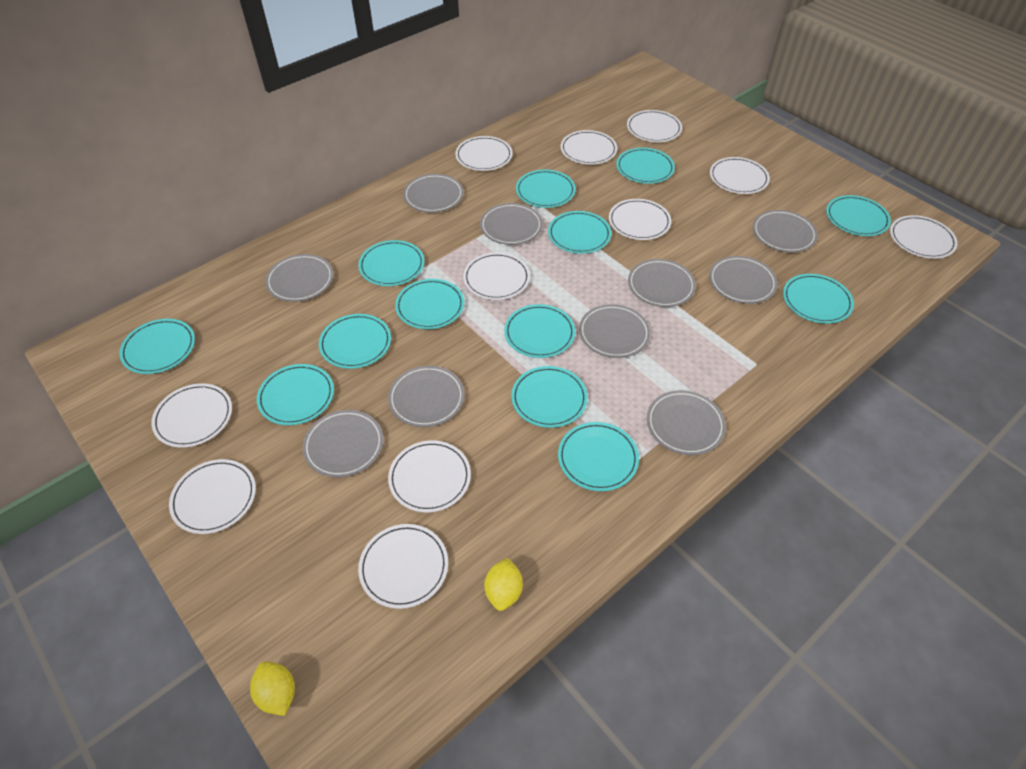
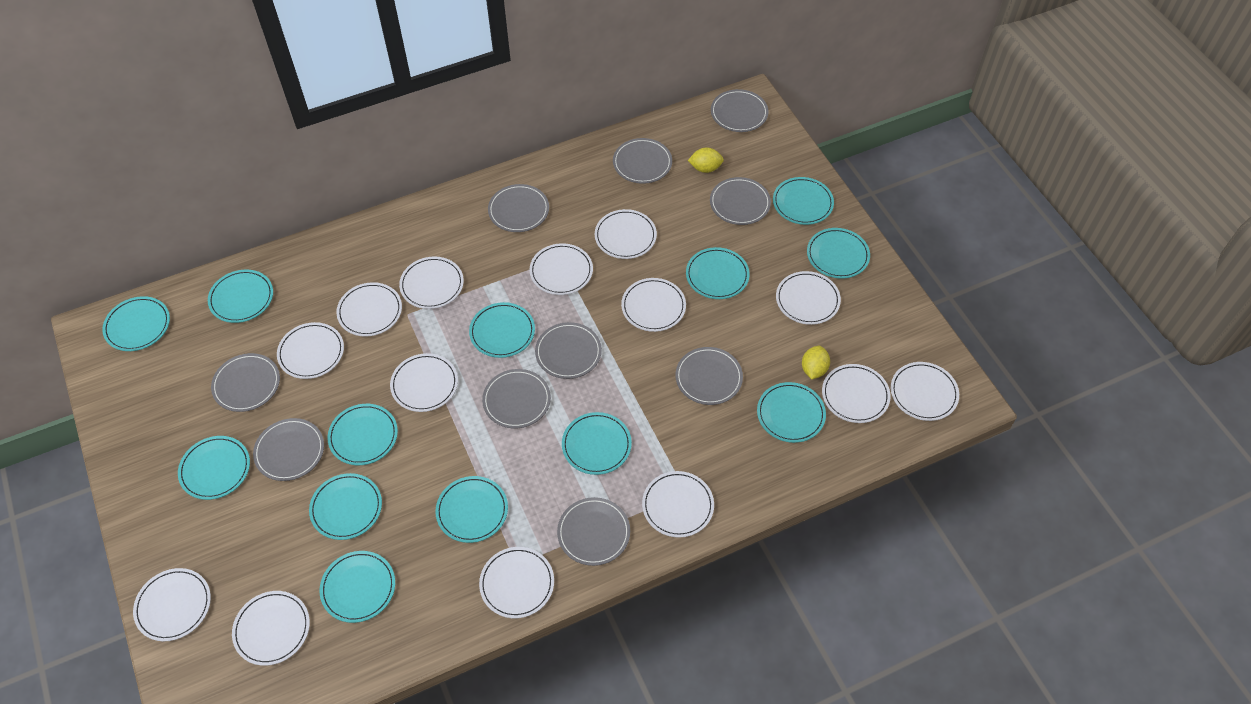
white plate: 11 -> 14

